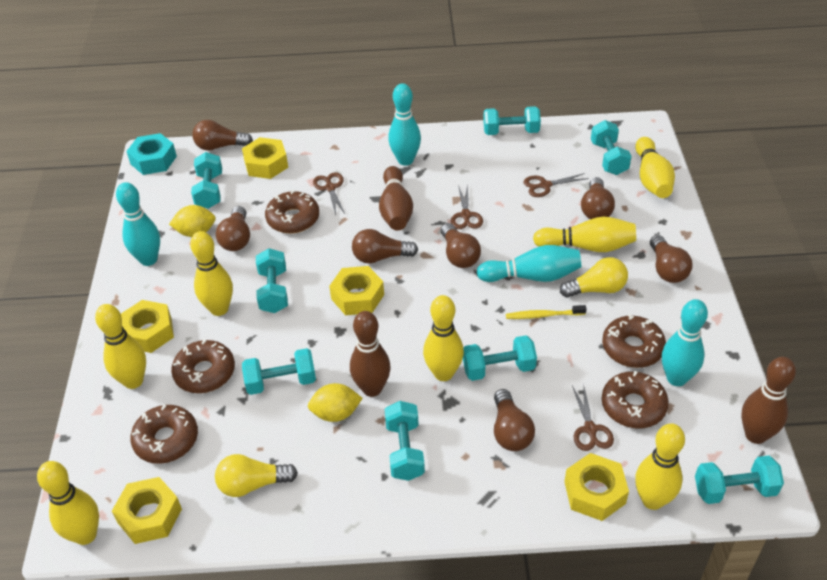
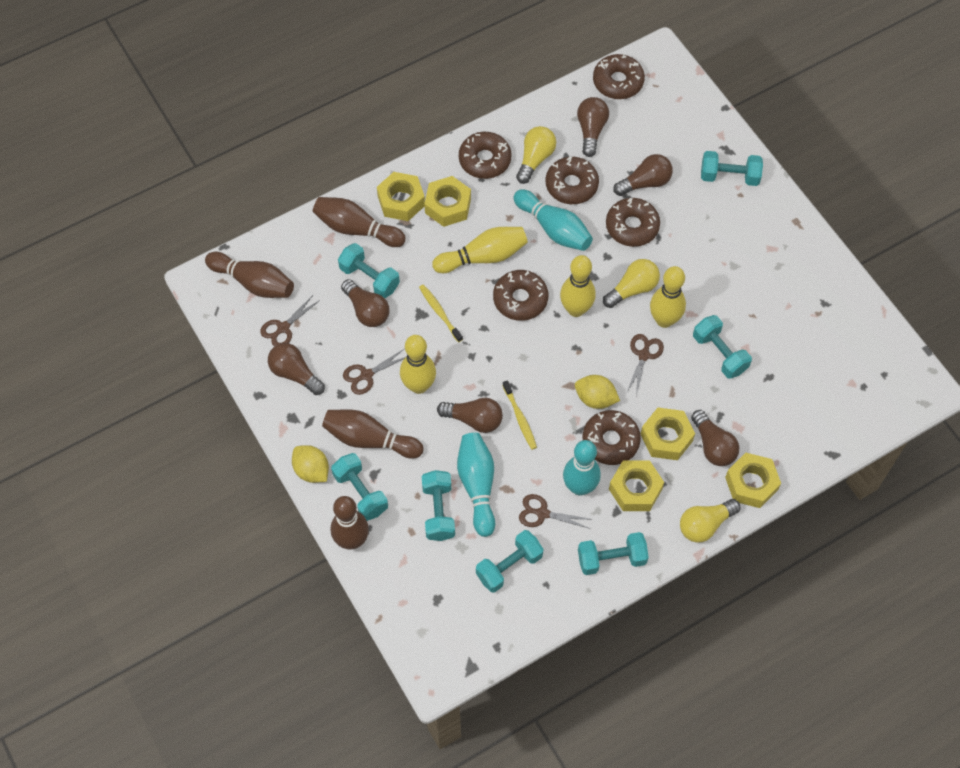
brown bowling pin: 3 -> 4
brown donut: 5 -> 6
brown light bulb: 7 -> 6
turquoise bowling pin: 4 -> 3
turquoise dumbbell: 8 -> 7
turquoise nut: 1 -> 0
yellow bowling pin: 7 -> 4
yellow light bulb: 2 -> 3
yellow toothbrush: 1 -> 2

